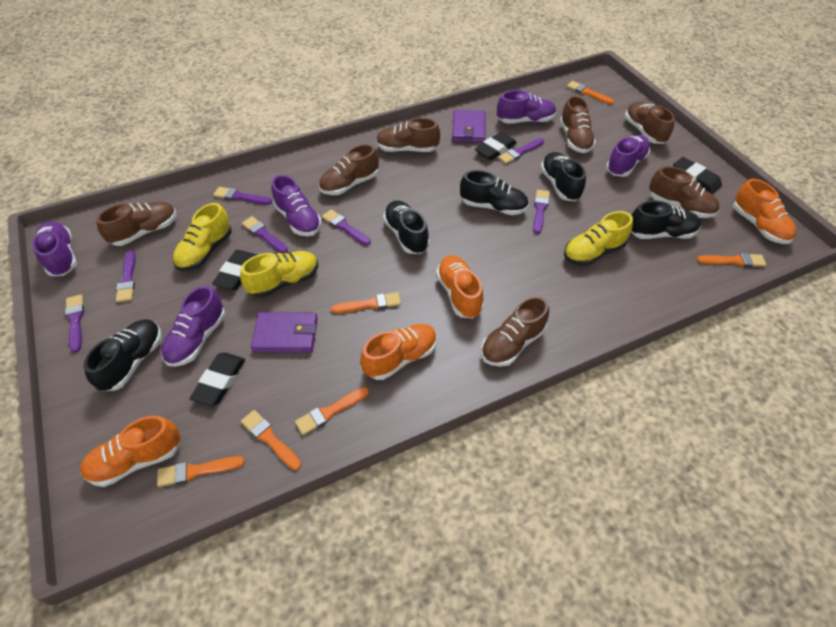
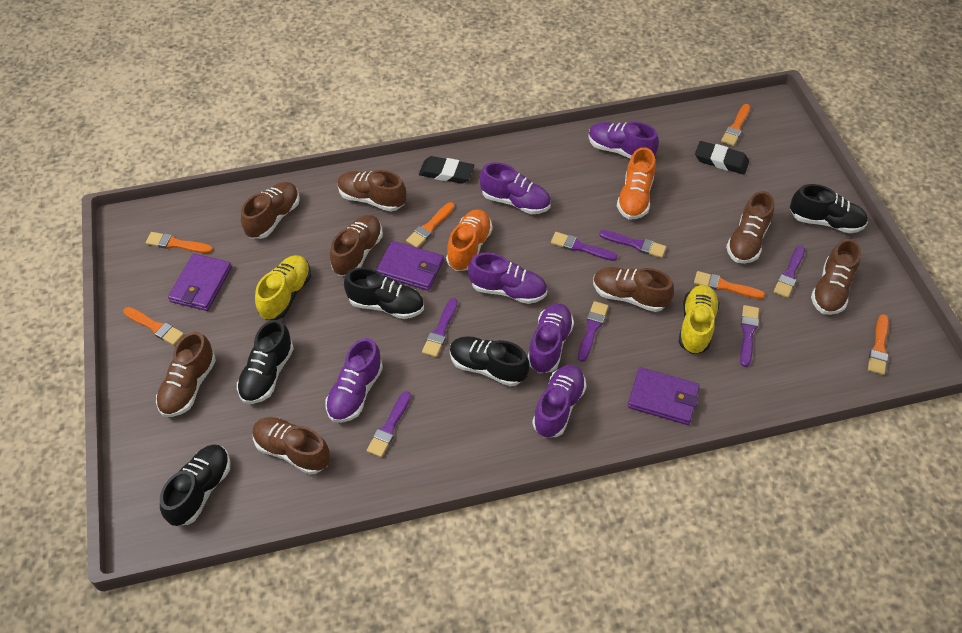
black eraser: 4 -> 2
brown shoe: 7 -> 8
orange shoe: 4 -> 2
purple shoe: 5 -> 6
purple wallet: 2 -> 3
yellow shoe: 3 -> 2

